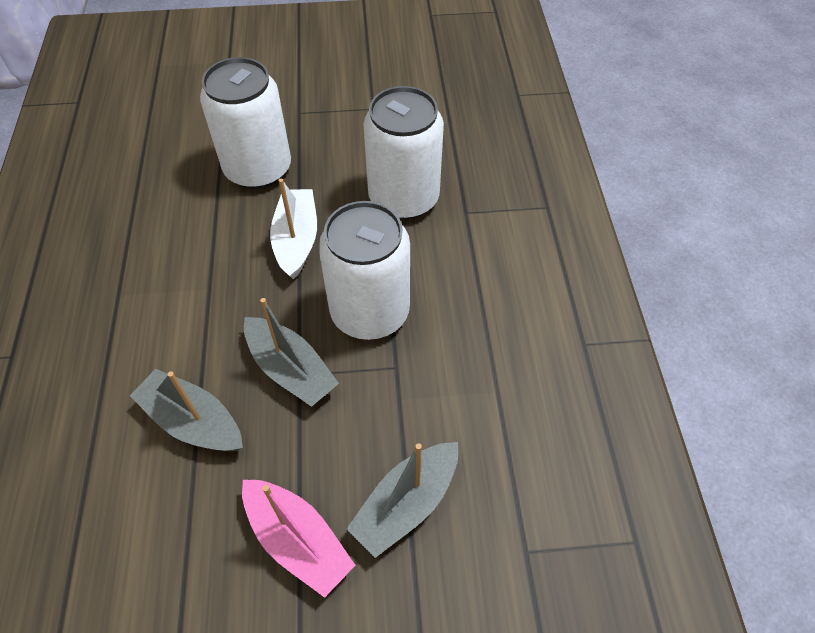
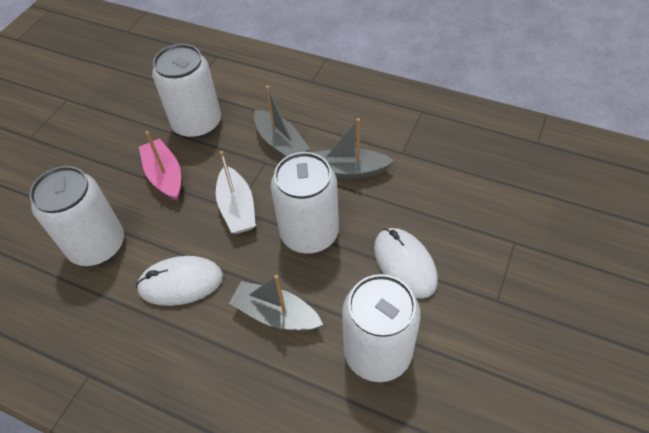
white can: 3 -> 4
white mouse: 0 -> 2

